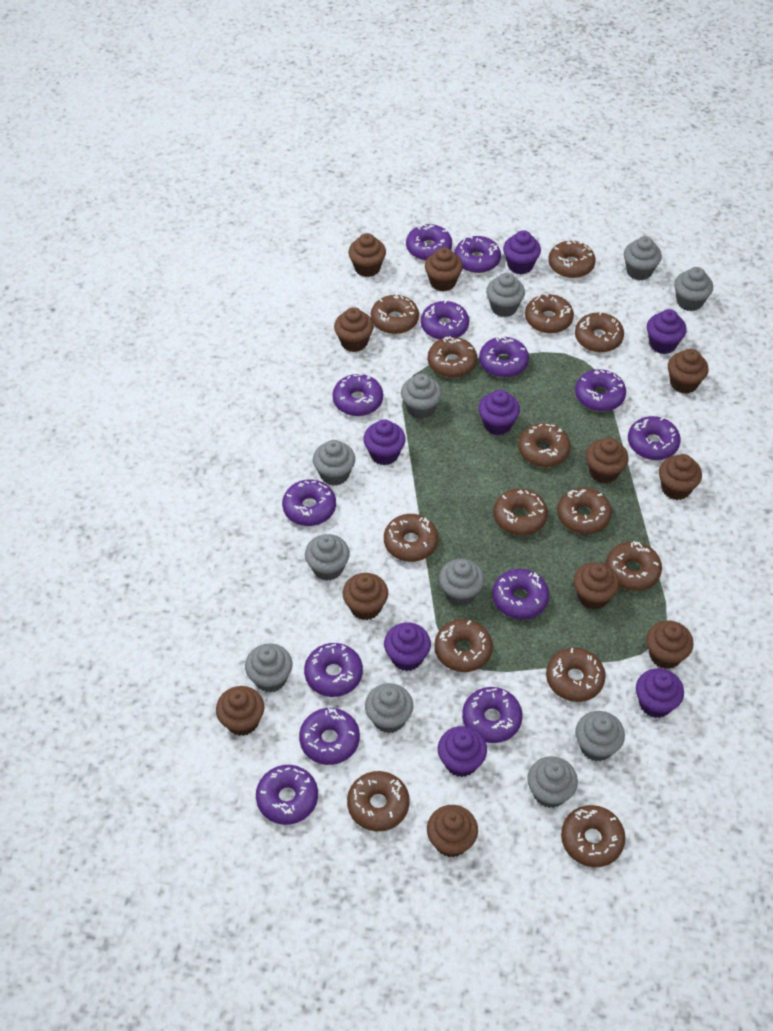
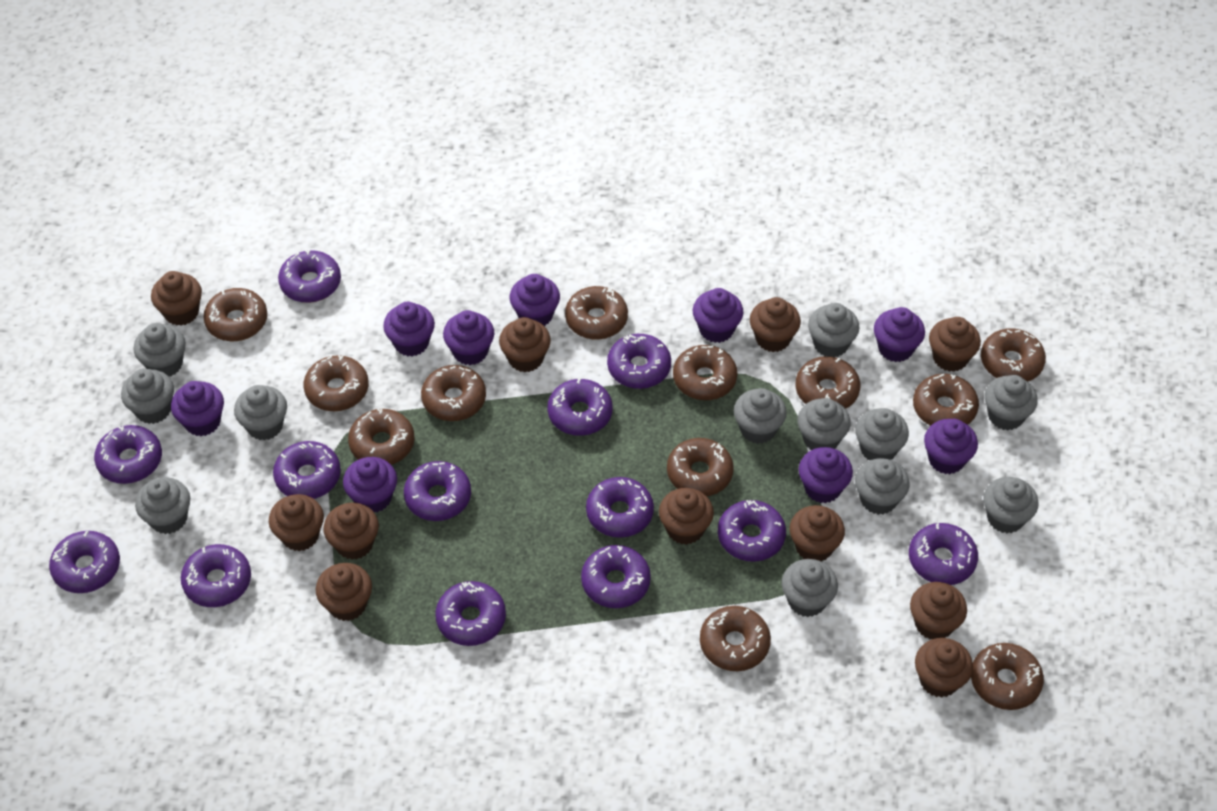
brown donut: 14 -> 12
grey cupcake: 11 -> 12
purple cupcake: 7 -> 9

